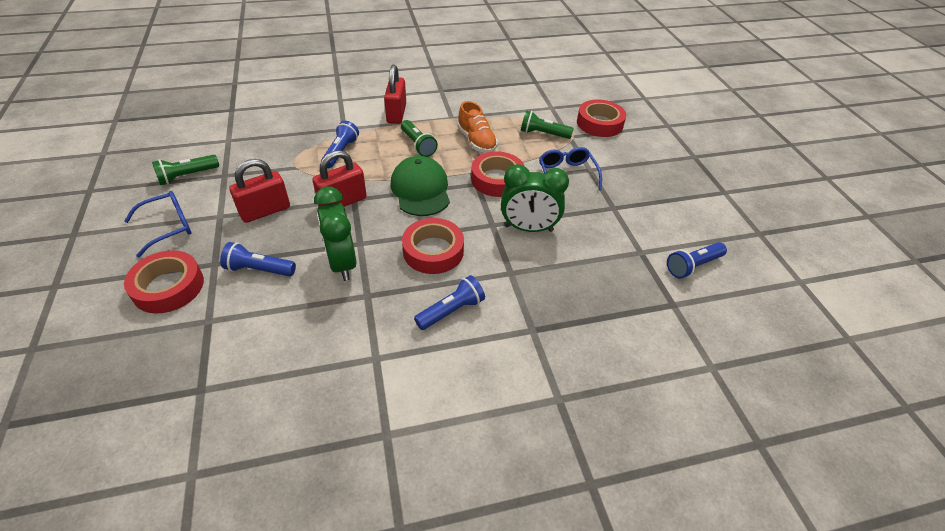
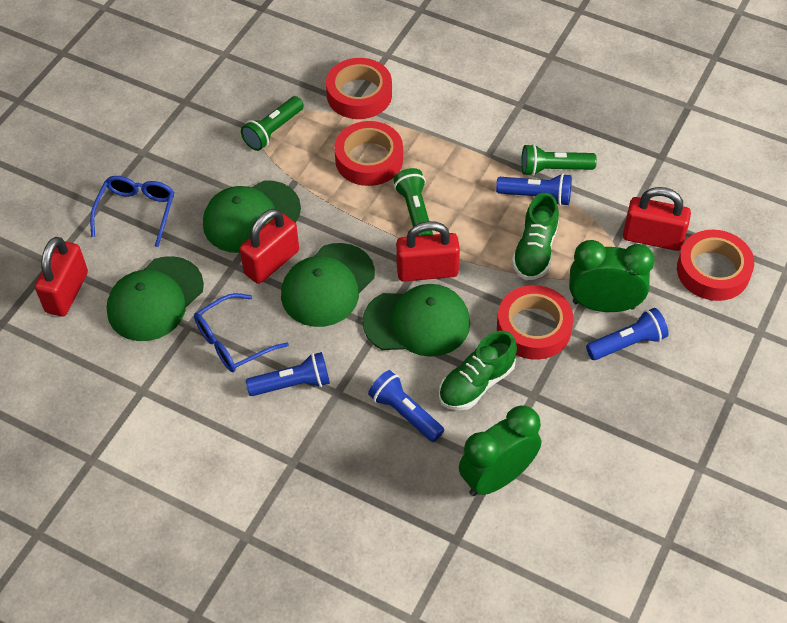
green cap: 1 -> 4
green shoe: 0 -> 2
orange shoe: 1 -> 0
red padlock: 3 -> 4

